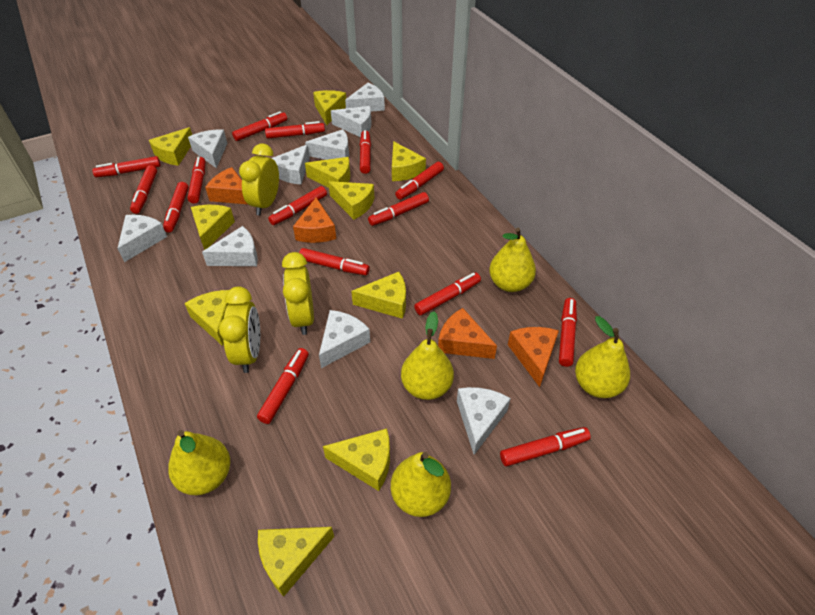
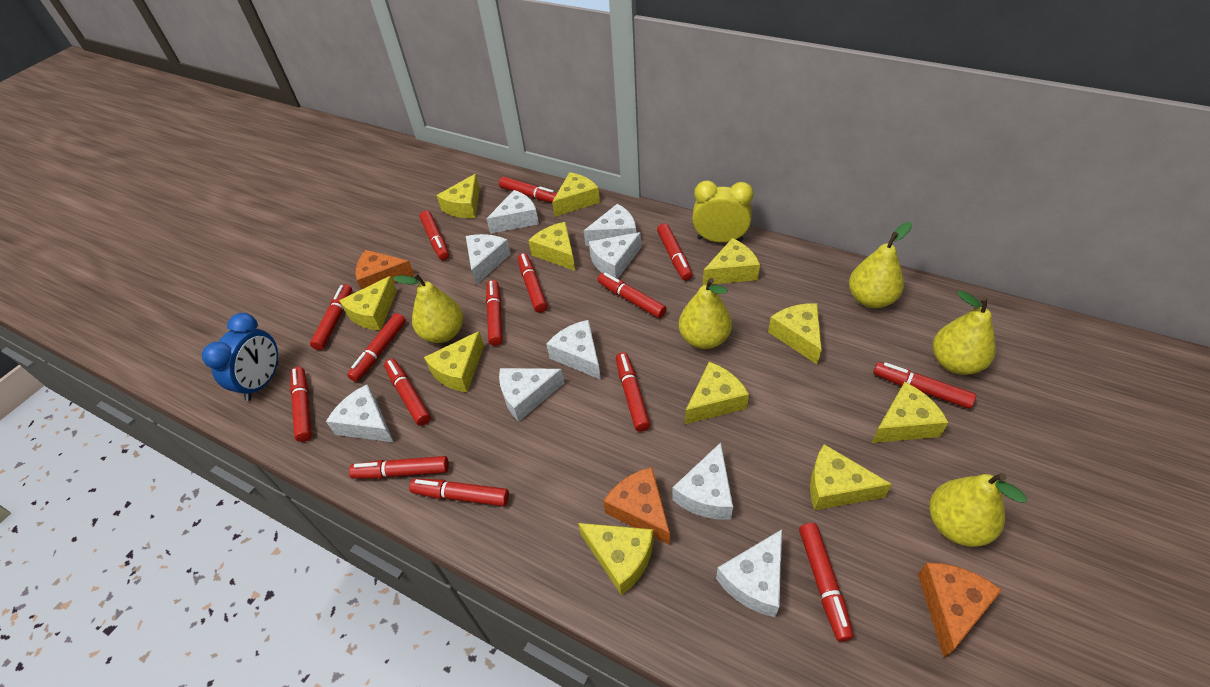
blue clock: 0 -> 1
orange cheese: 4 -> 3
yellow cheese: 10 -> 11
yellow clock: 3 -> 1

